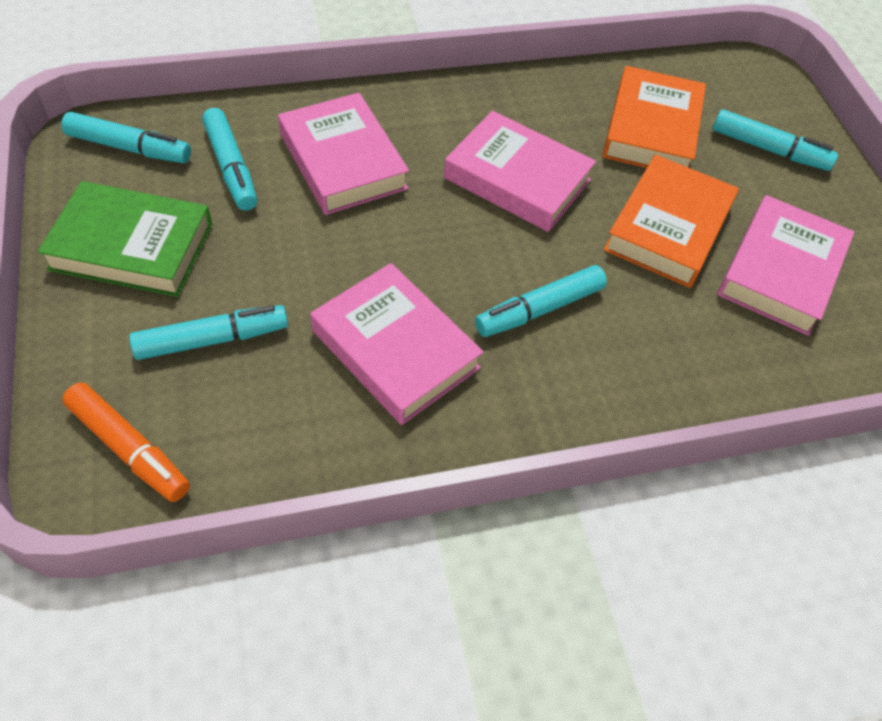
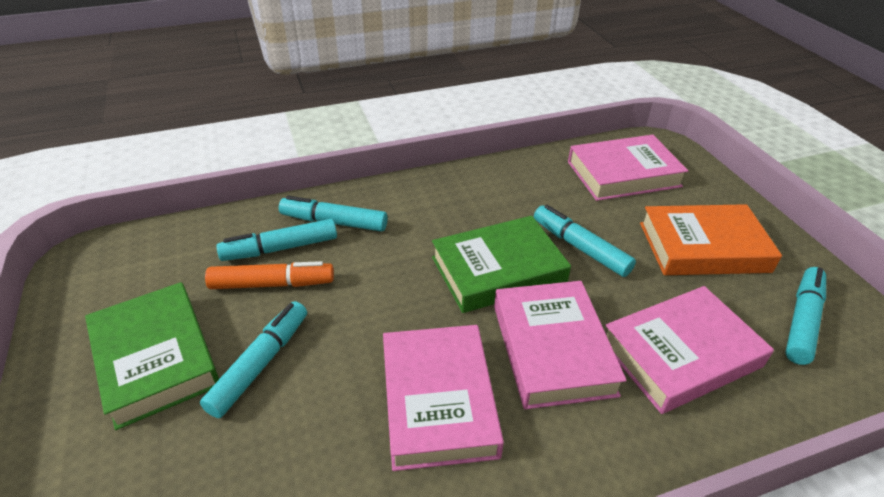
green book: 1 -> 2
orange book: 2 -> 1

